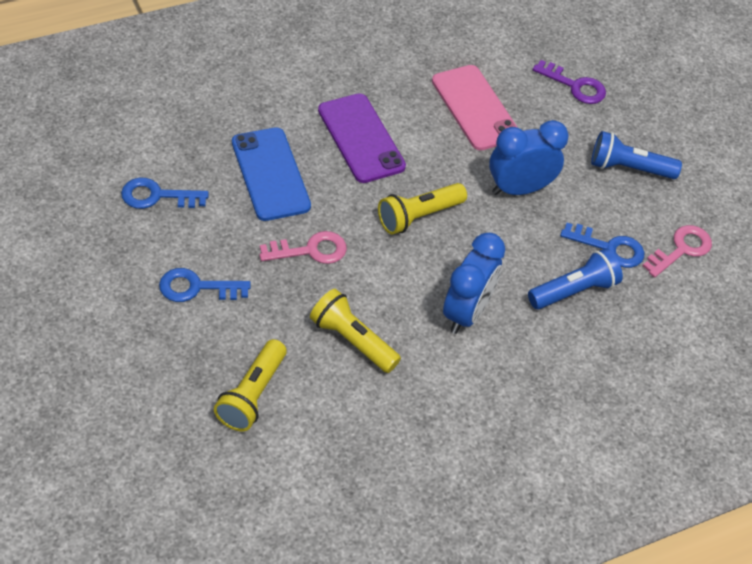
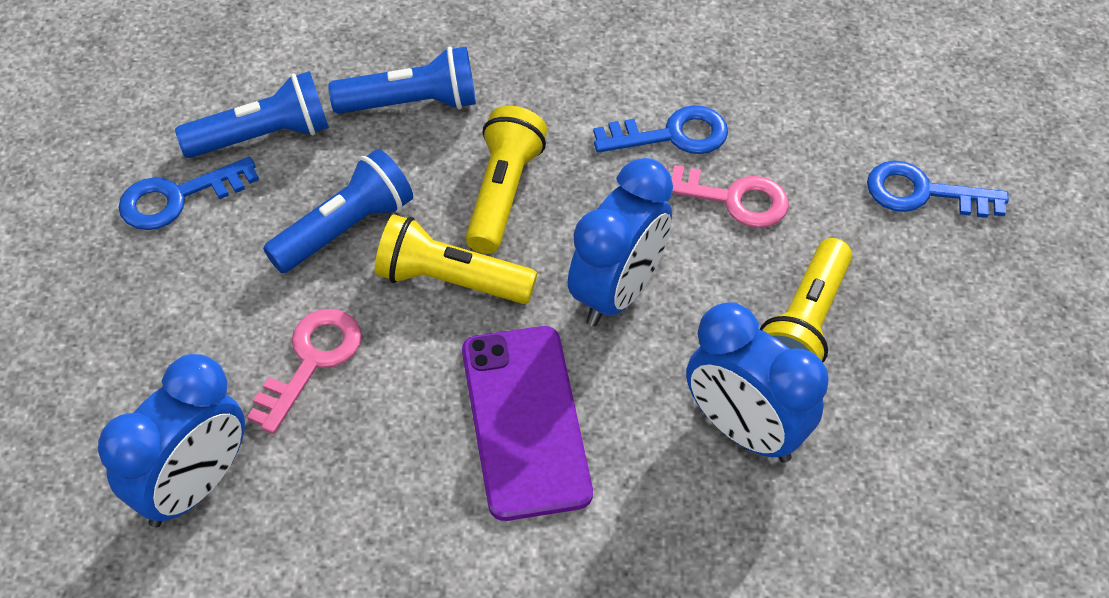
blue clock: 2 -> 3
blue flashlight: 2 -> 3
blue phone: 1 -> 0
pink phone: 1 -> 0
purple key: 1 -> 0

